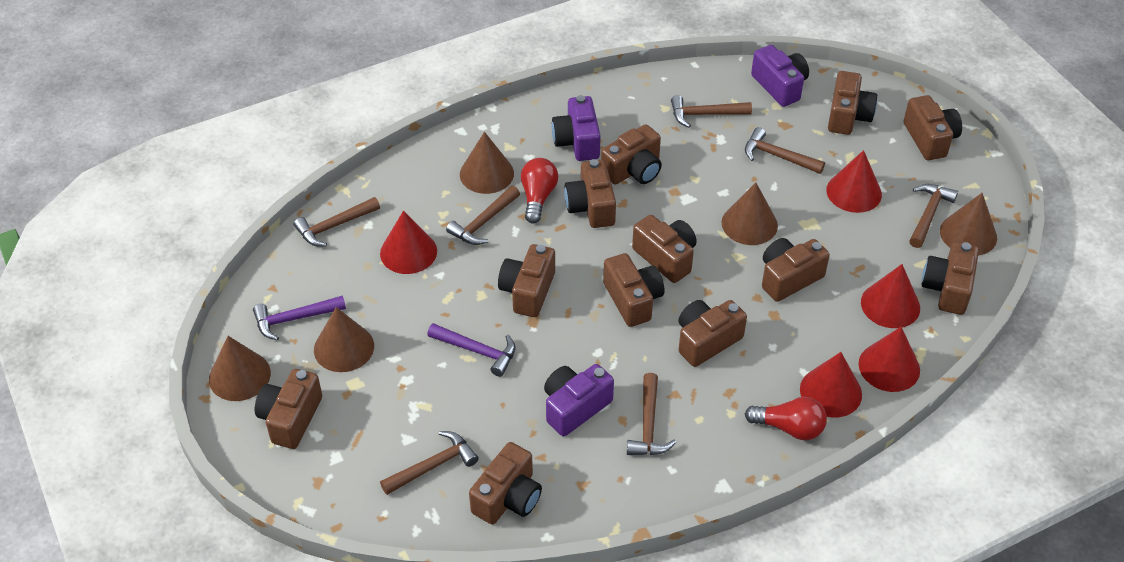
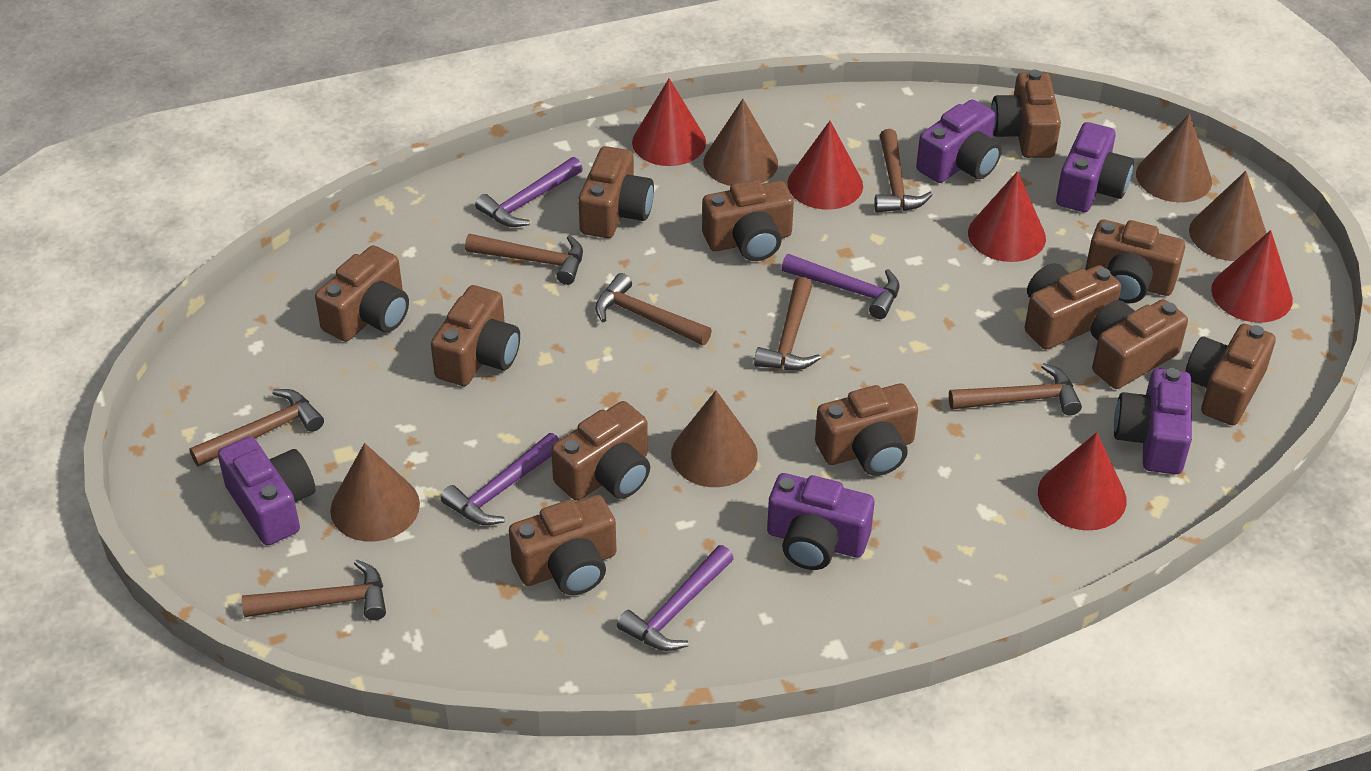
purple camera: 3 -> 5
purple hammer: 2 -> 4
red light bulb: 2 -> 0

